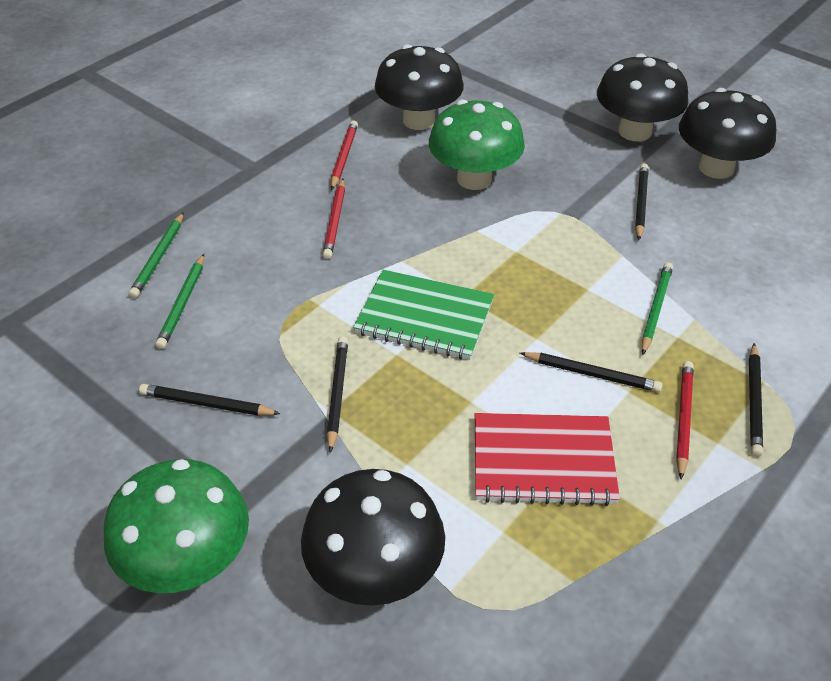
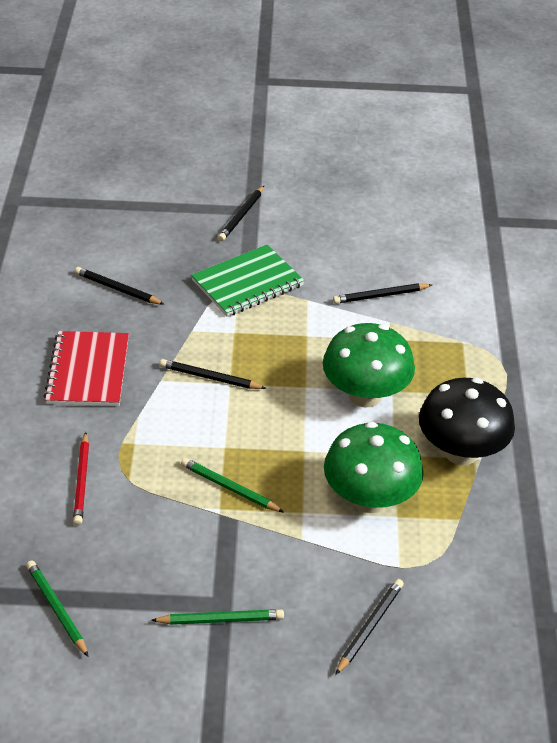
black mushroom: 4 -> 1
red pencil: 3 -> 1

